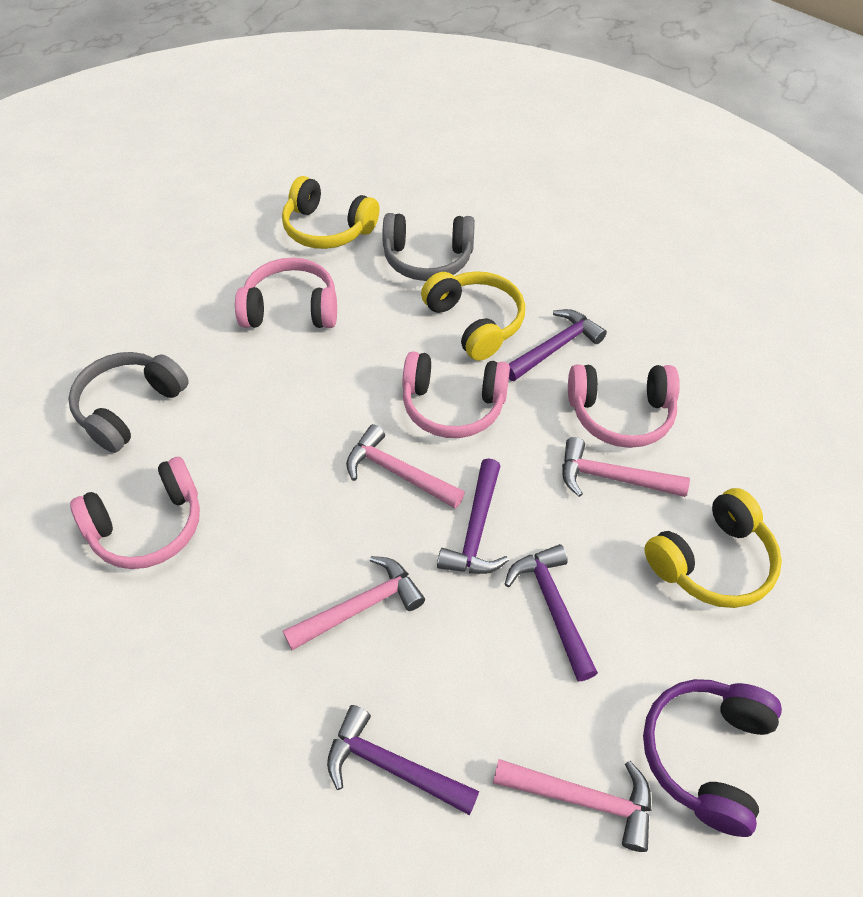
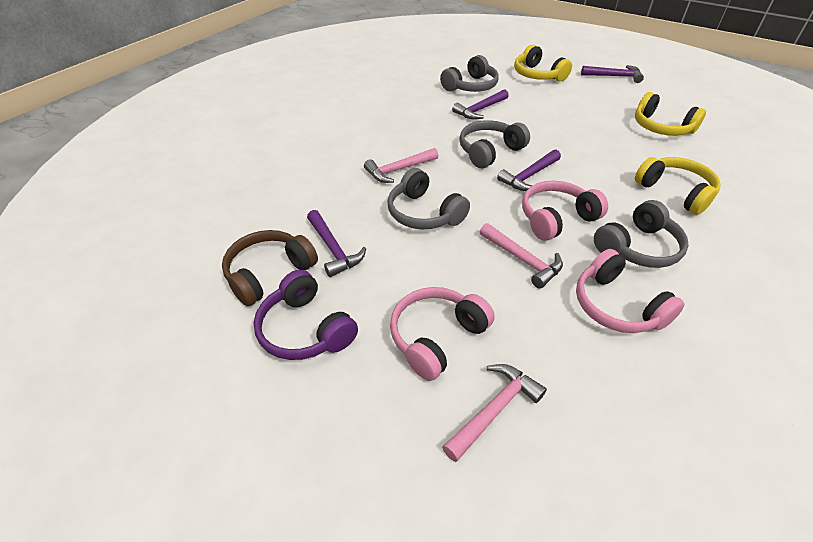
brown headphones: 0 -> 1
grey headphones: 2 -> 4
pink hammer: 4 -> 3
pink headphones: 4 -> 3

